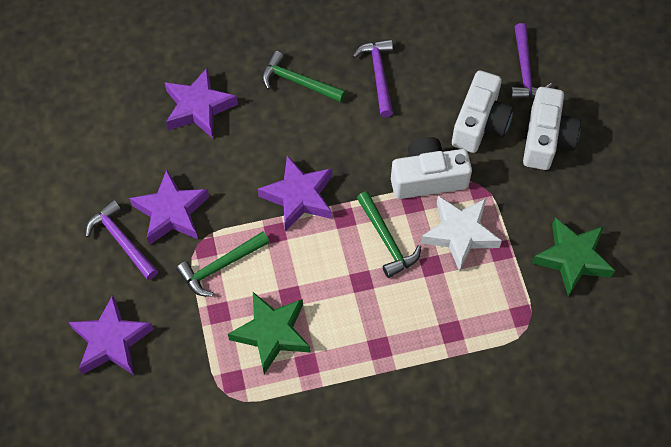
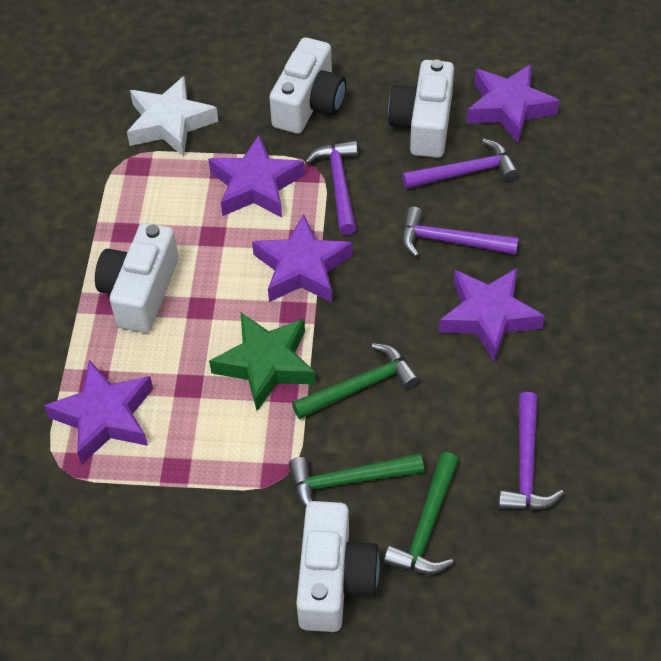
green star: 2 -> 1
purple hammer: 3 -> 4
purple star: 4 -> 5
white camera: 3 -> 4

